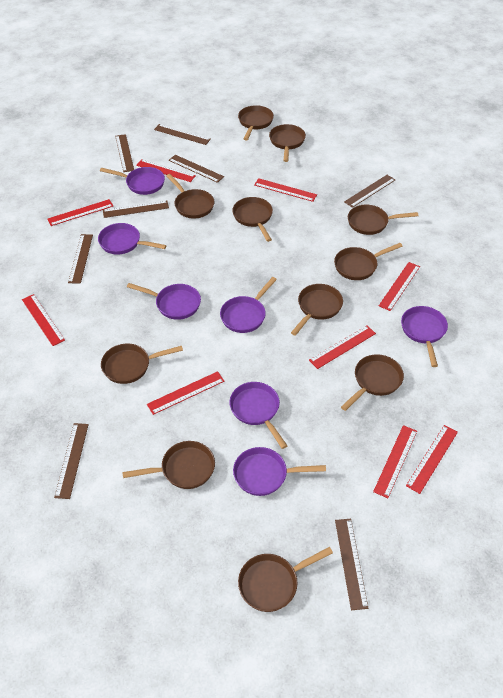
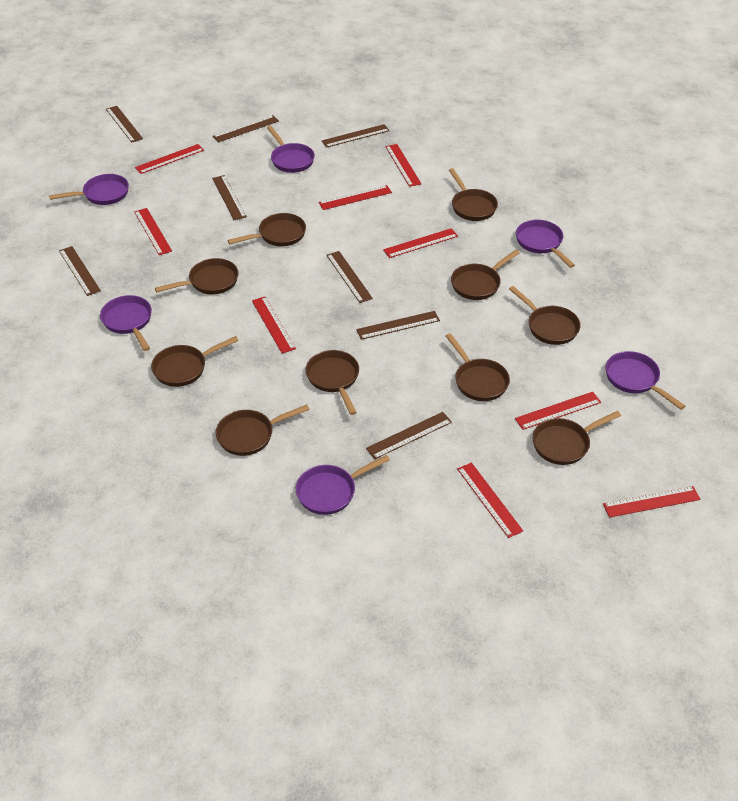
brown pan: 11 -> 10
purple pan: 7 -> 6

